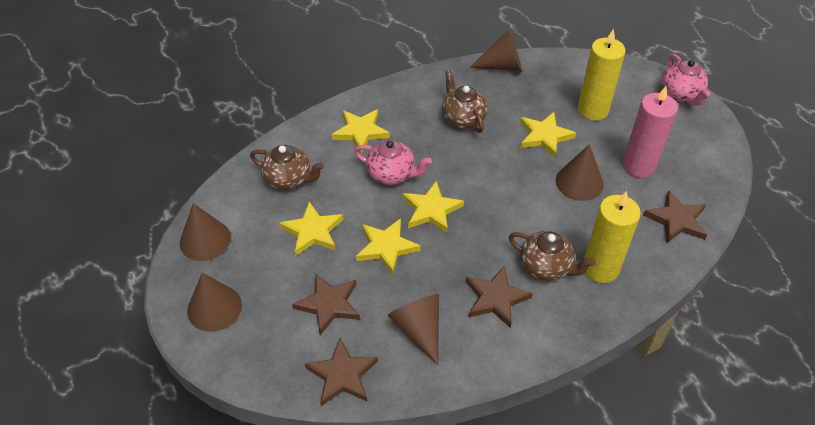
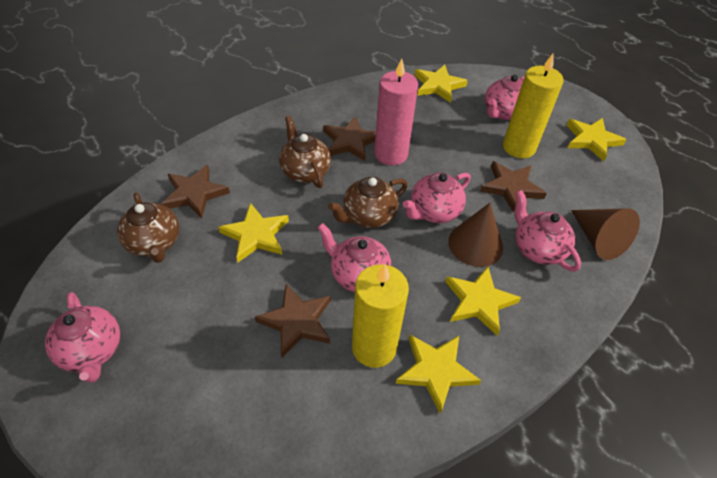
brown cone: 5 -> 2
pink teapot: 2 -> 5

